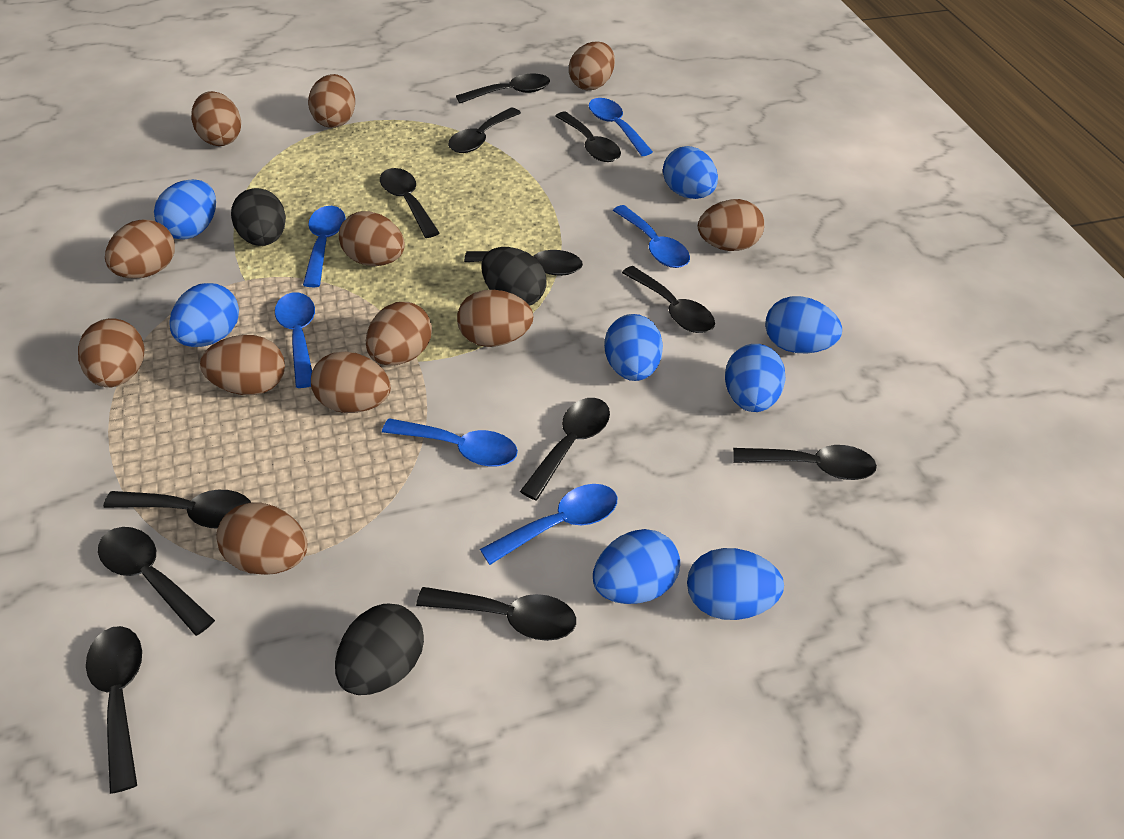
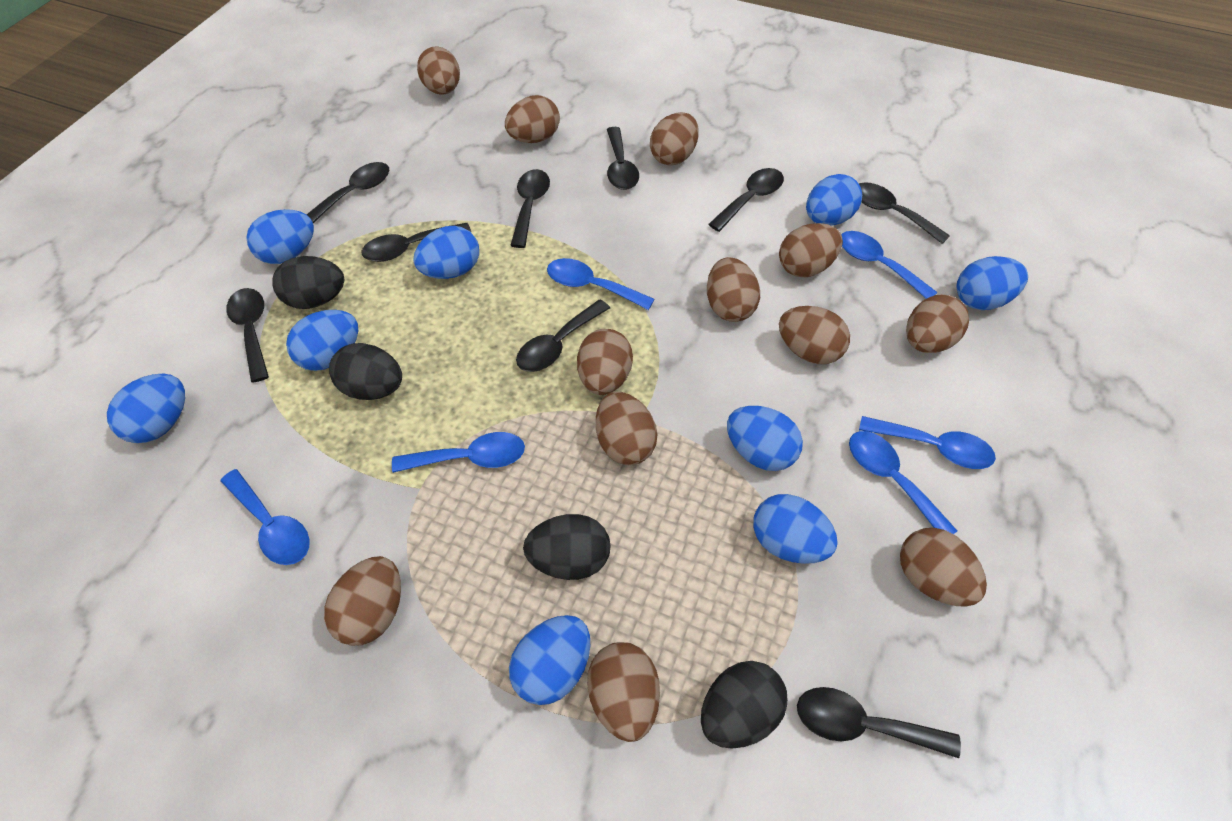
black egg: 3 -> 4
black spoon: 12 -> 9
blue egg: 8 -> 9

